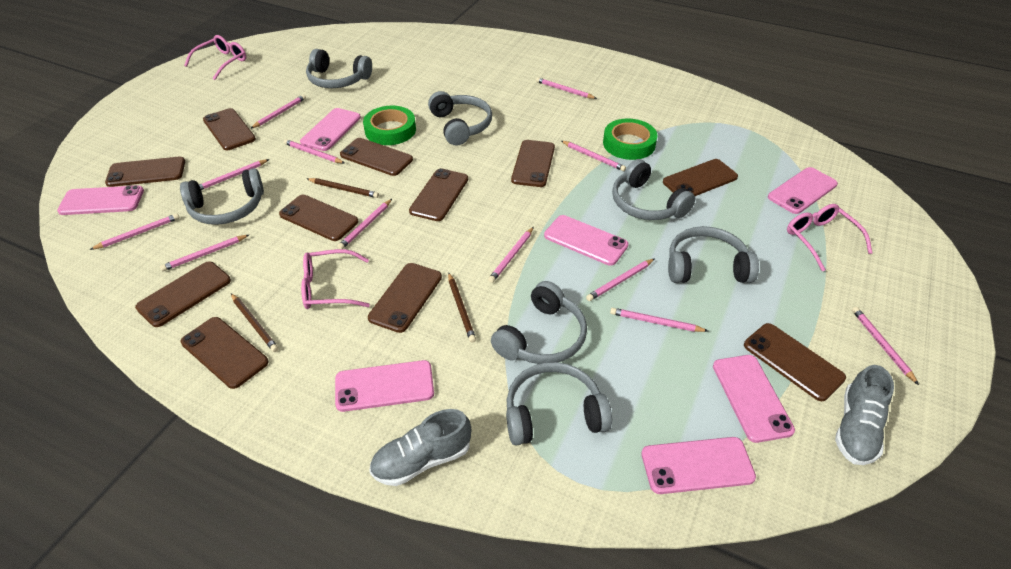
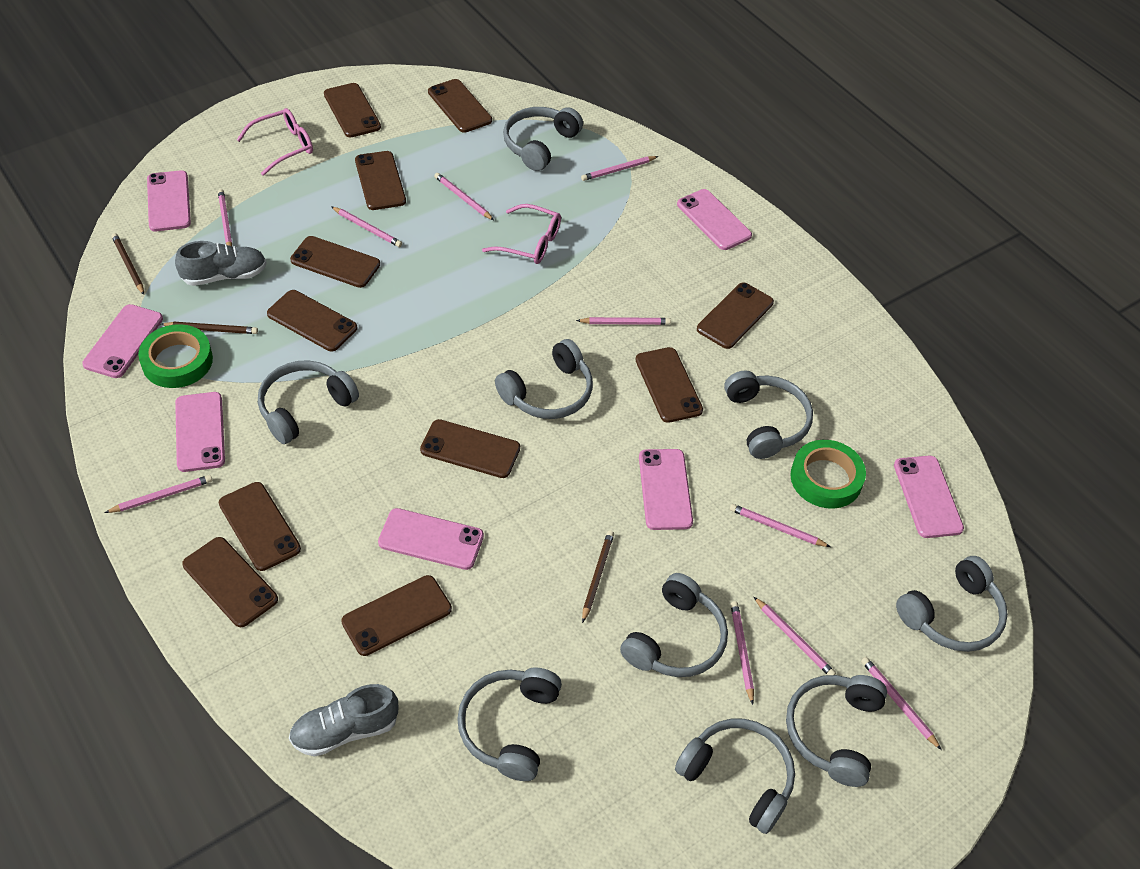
grey headphones: 7 -> 9
pink glasses: 3 -> 2
pink pencil: 12 -> 10

